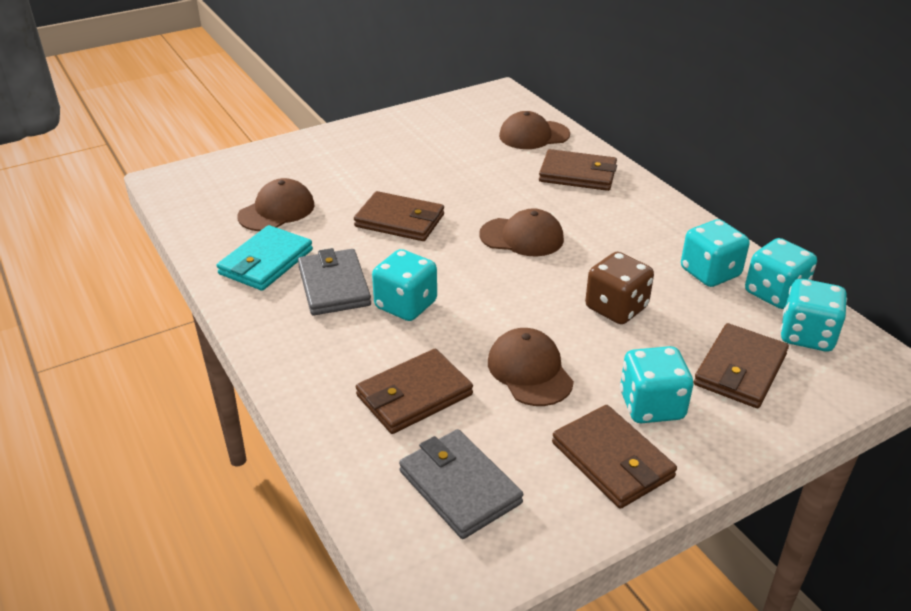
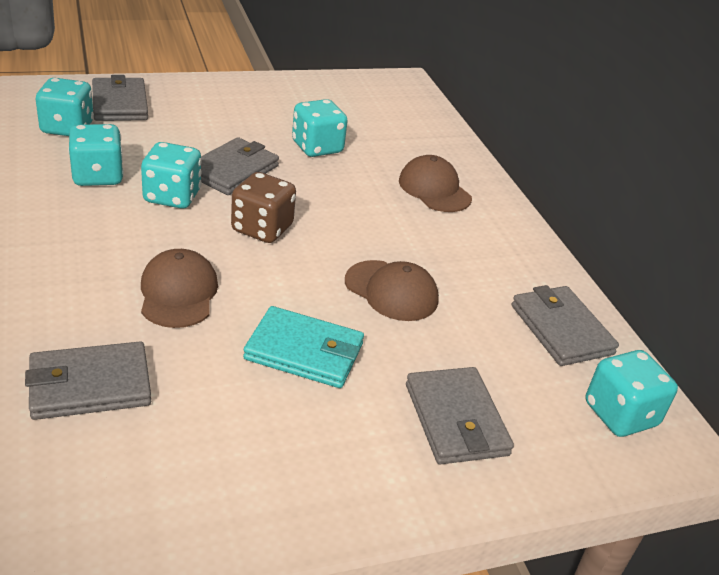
brown cap: 4 -> 3
brown wallet: 5 -> 0
grey wallet: 2 -> 5

